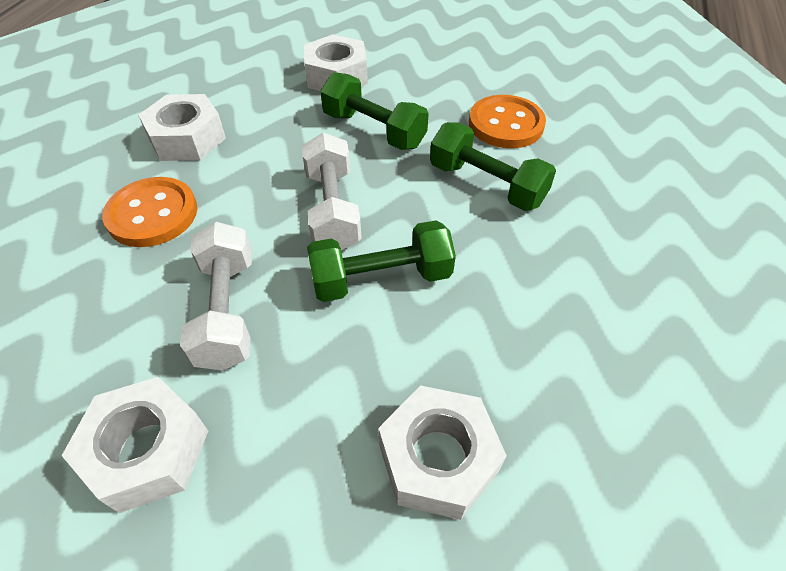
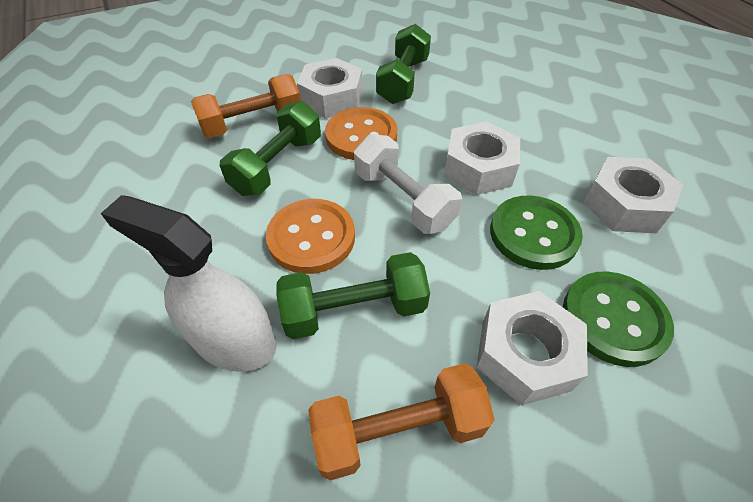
green button: 0 -> 2
orange dumbbell: 0 -> 2
white dumbbell: 2 -> 1
white spray bottle: 0 -> 1

